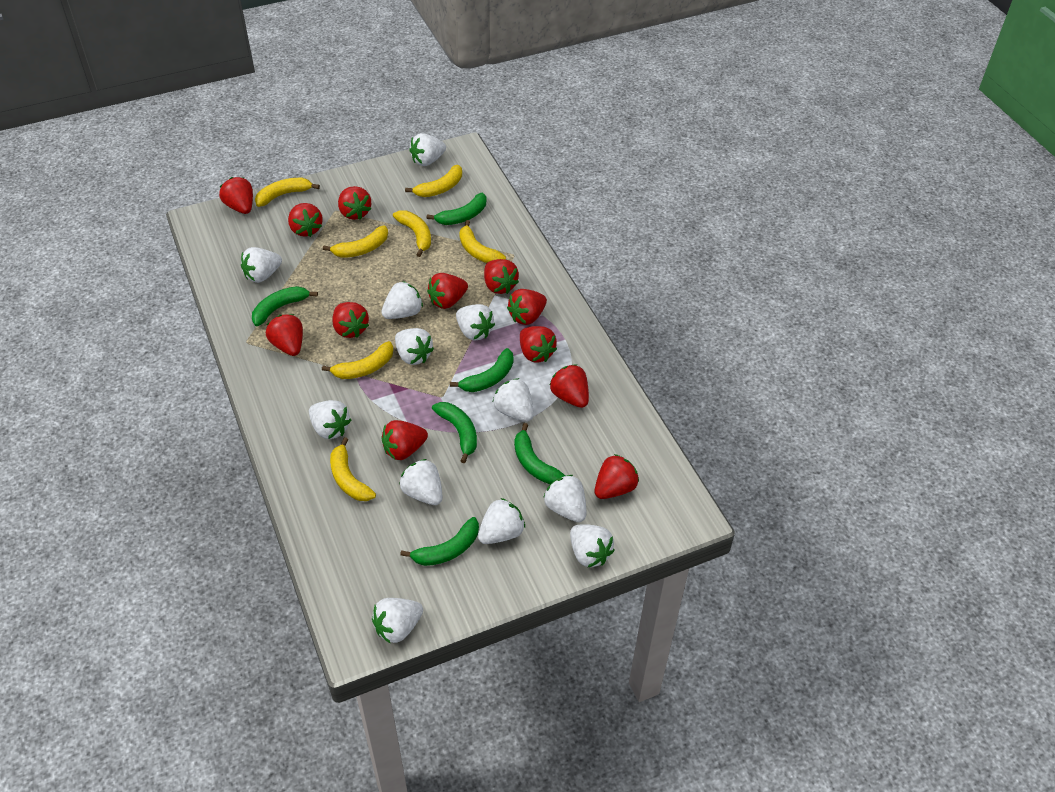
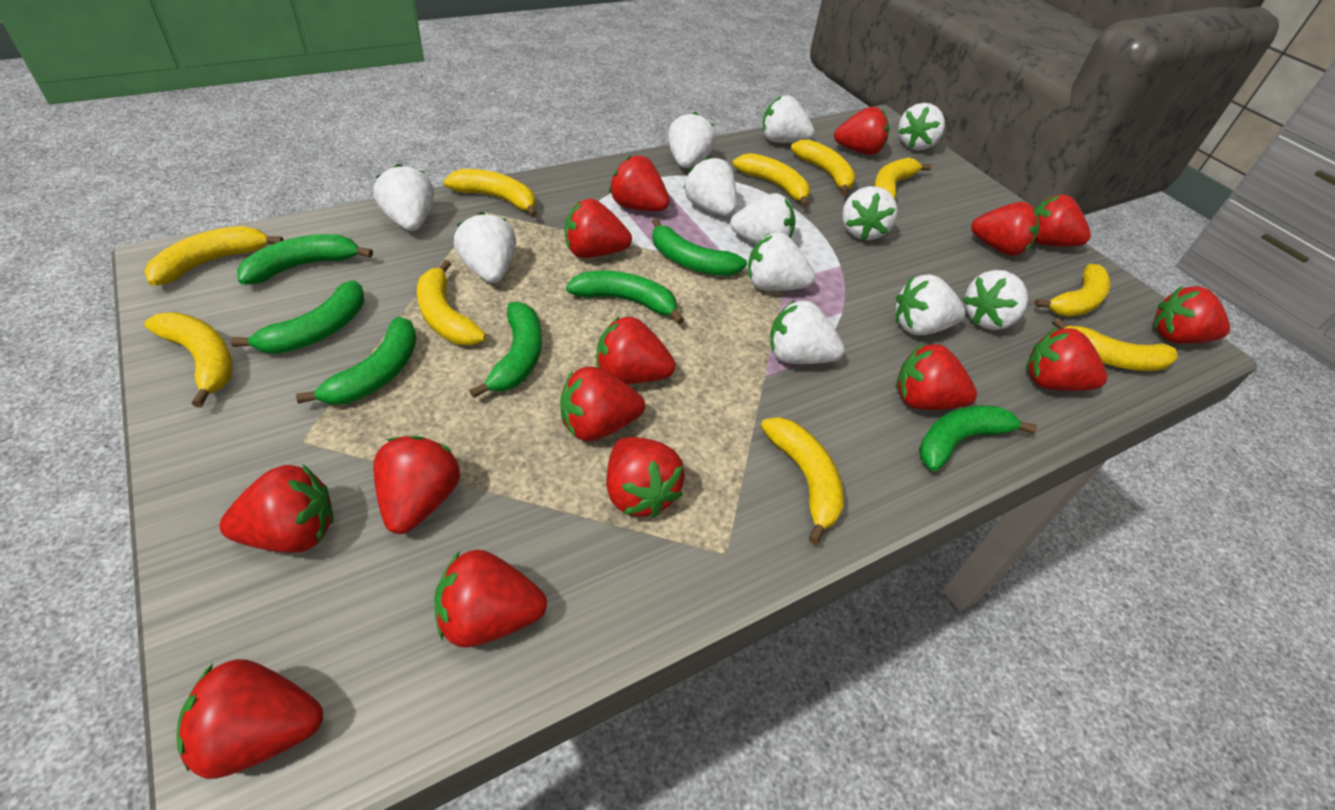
green banana: 6 -> 7
red strawberry: 12 -> 15
yellow banana: 7 -> 10

